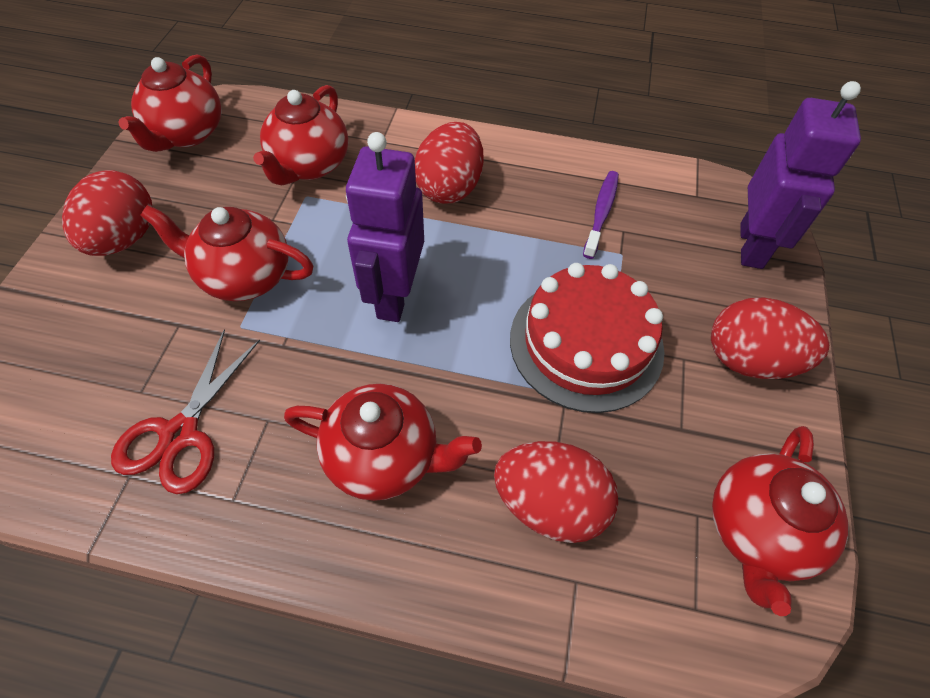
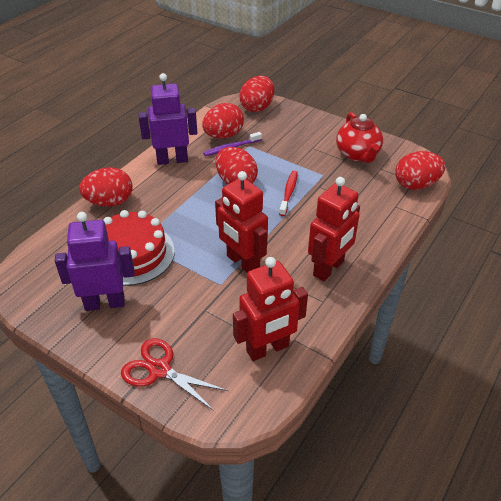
red egg: 4 -> 5
red robot: 0 -> 3
red teapot: 5 -> 1
red toothbrush: 0 -> 1

